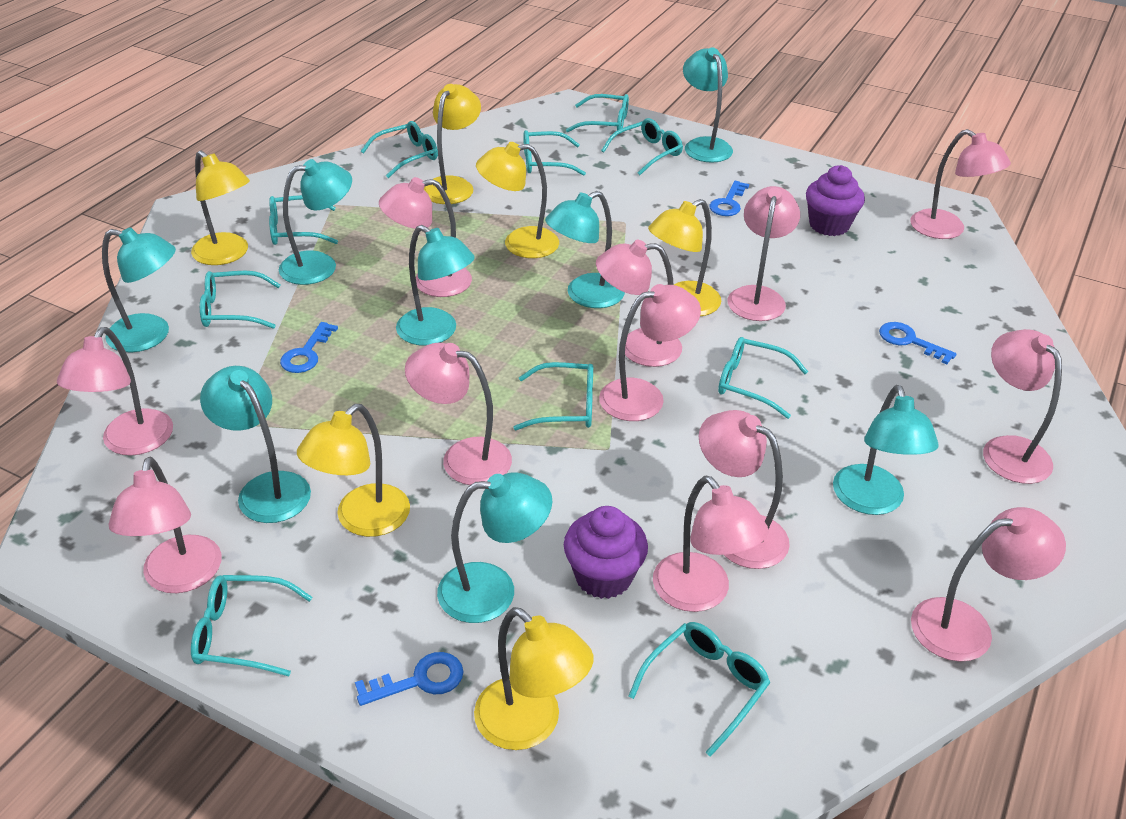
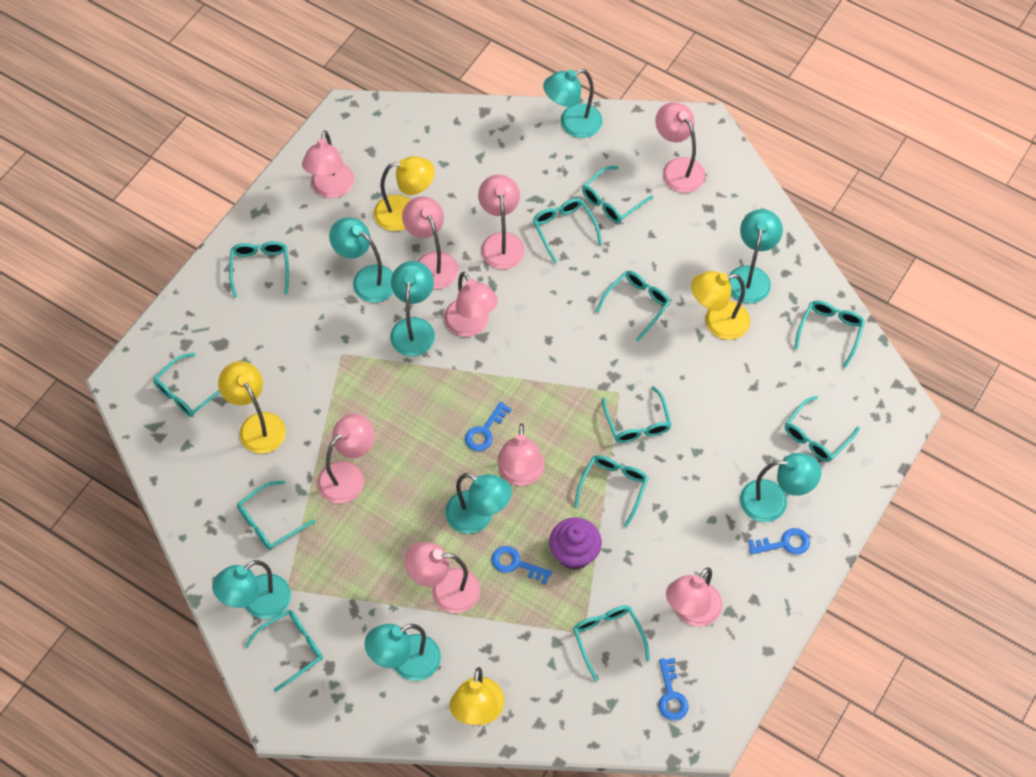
pink lamp: 12 -> 9
purple cupcake: 2 -> 1
turquoise glasses: 10 -> 12
yellow lamp: 6 -> 4

